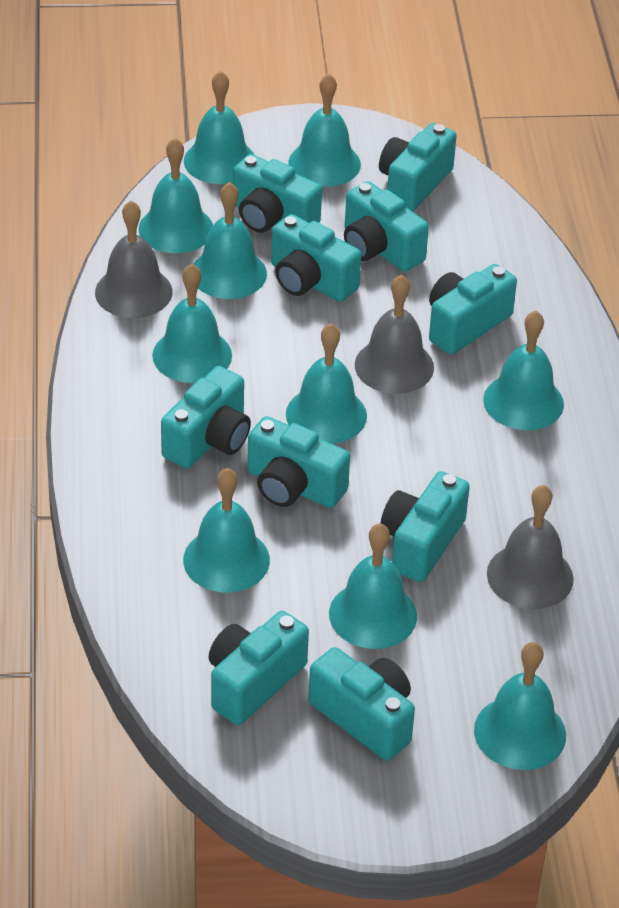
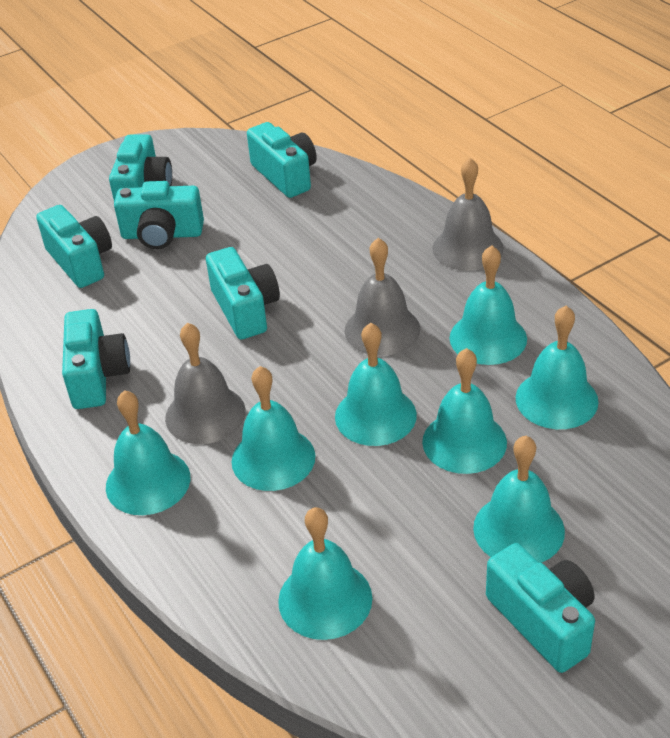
turquoise bell: 10 -> 8
turquoise camera: 10 -> 7

